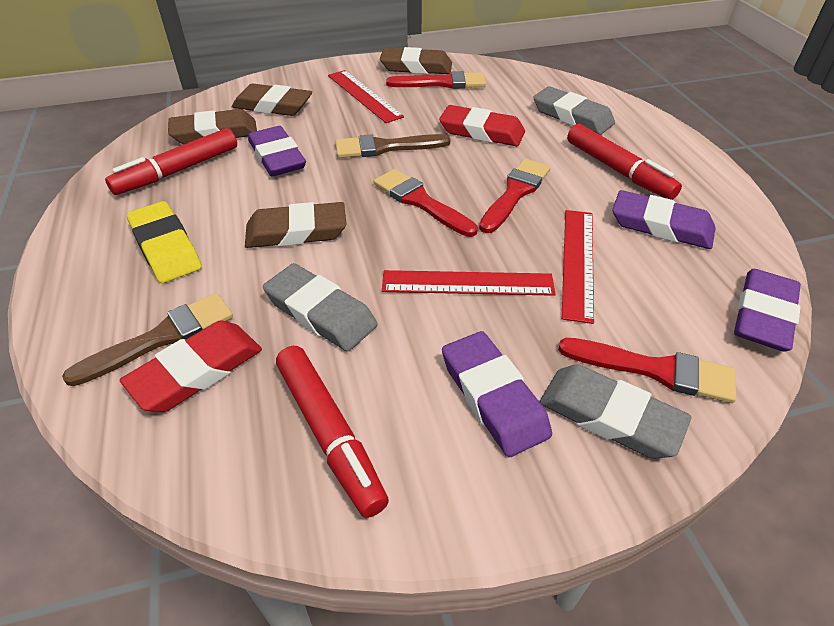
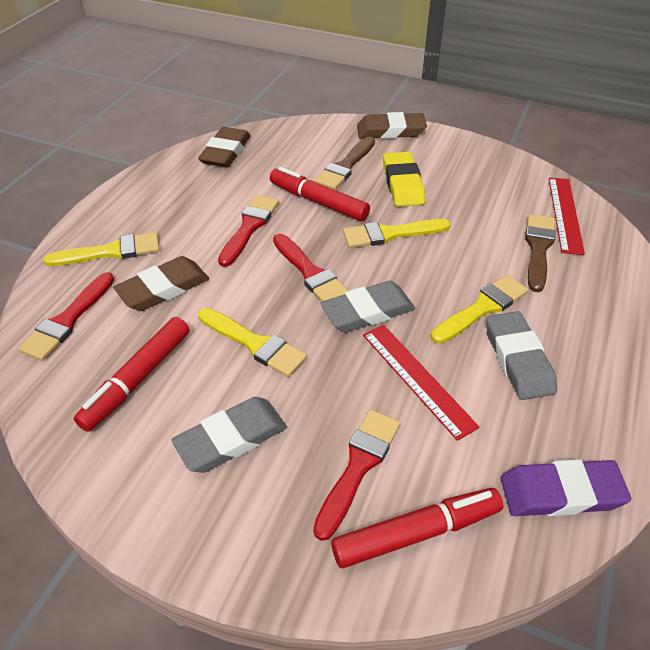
brown eraser: 4 -> 3
purple eraser: 4 -> 1
red eraser: 2 -> 0
red ruler: 3 -> 2
yellow brush: 0 -> 4

